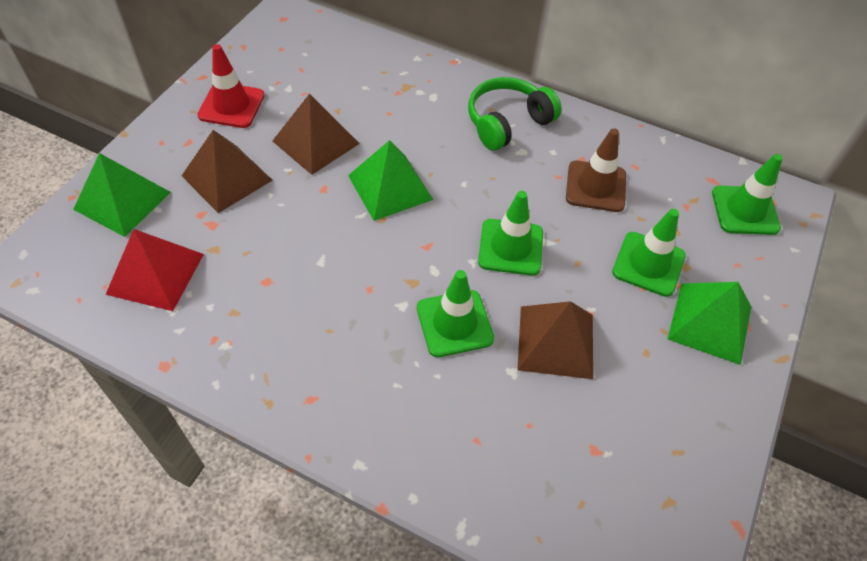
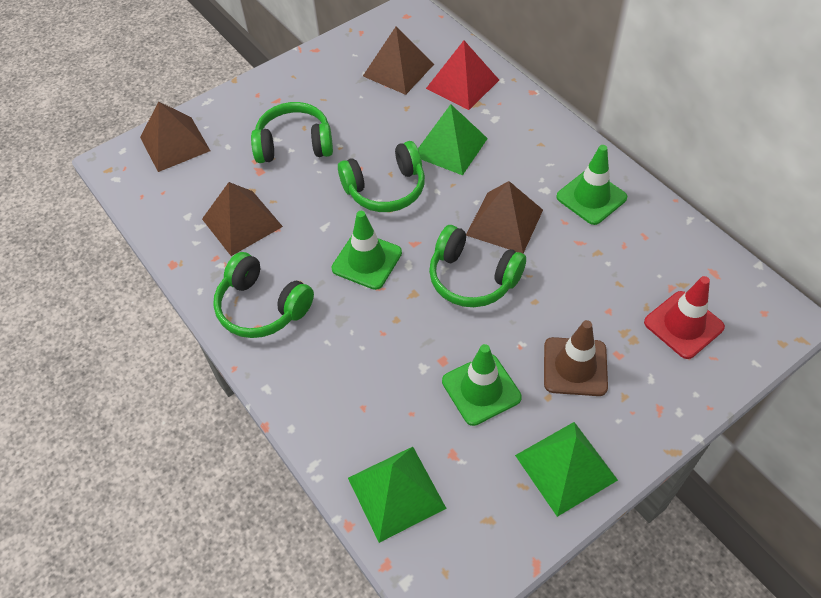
brown pyramid: 3 -> 4
green headphones: 1 -> 4
green traffic cone: 4 -> 3

